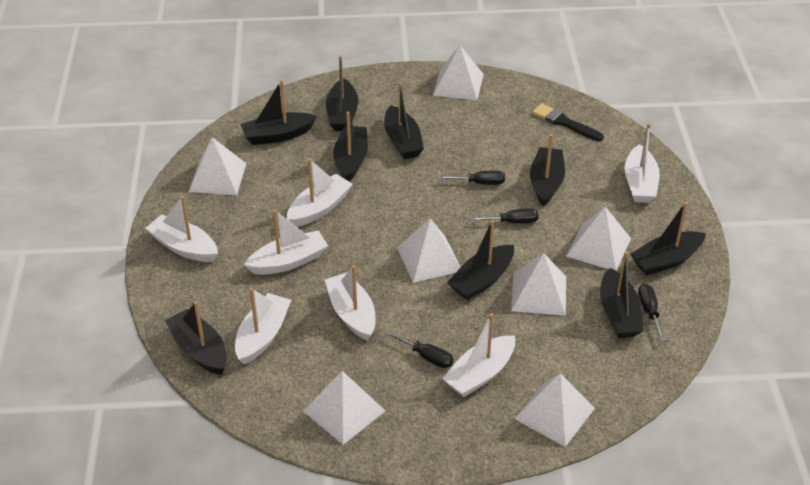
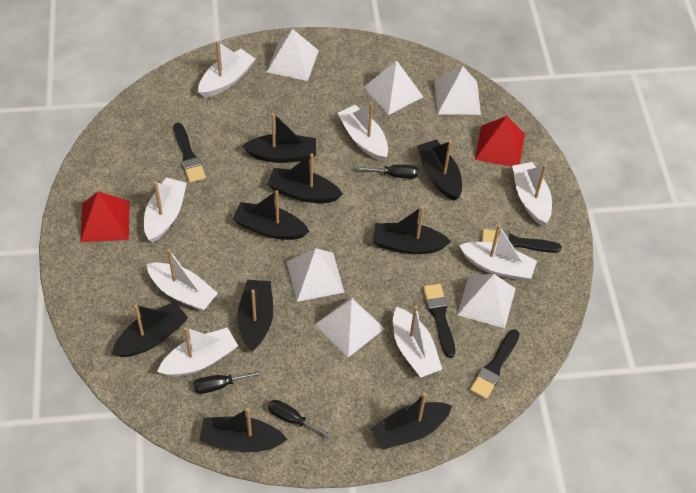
black brush: 1 -> 4
black screwdriver: 4 -> 3
red pyramid: 0 -> 2
white boat: 7 -> 8
white pyramid: 7 -> 6

